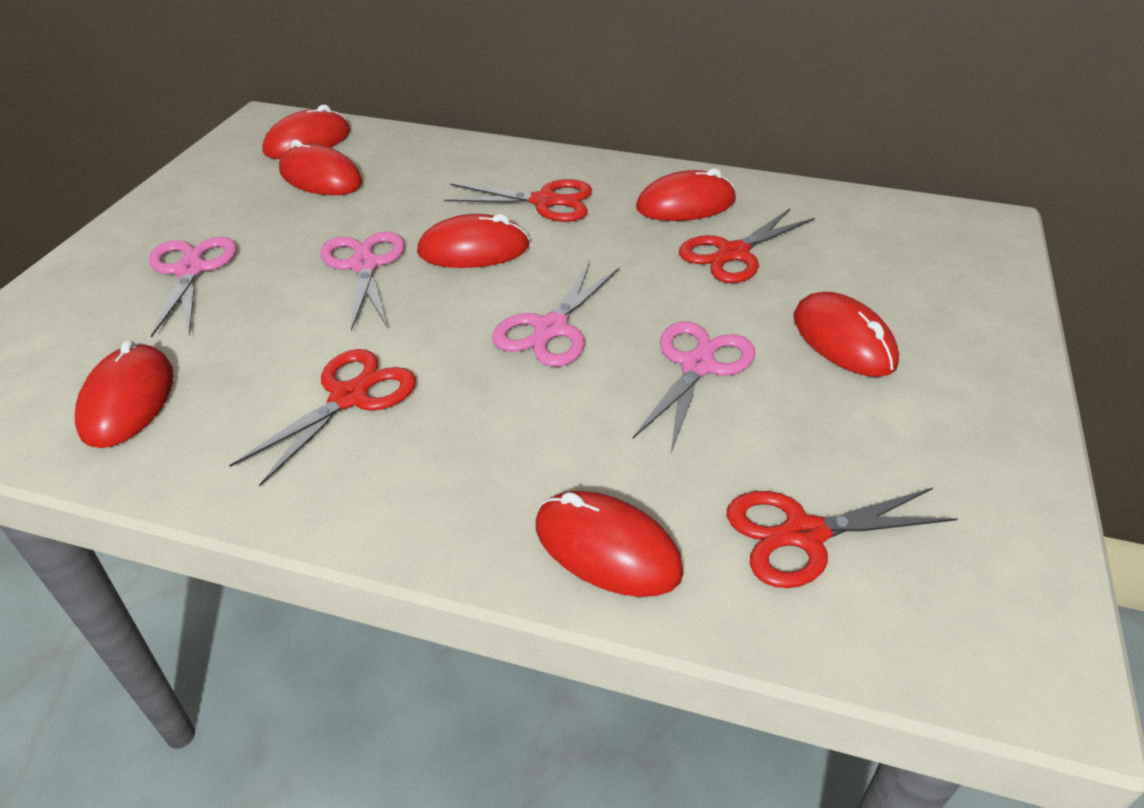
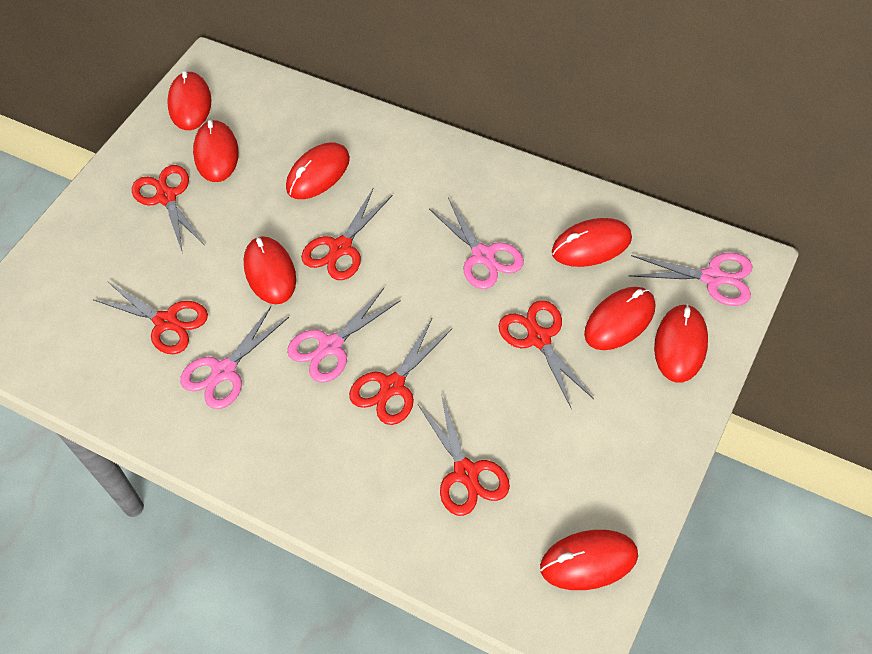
red mouse: 7 -> 8
red scissors: 4 -> 6

